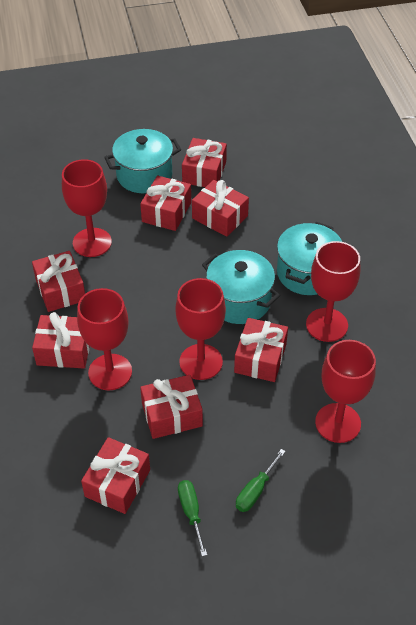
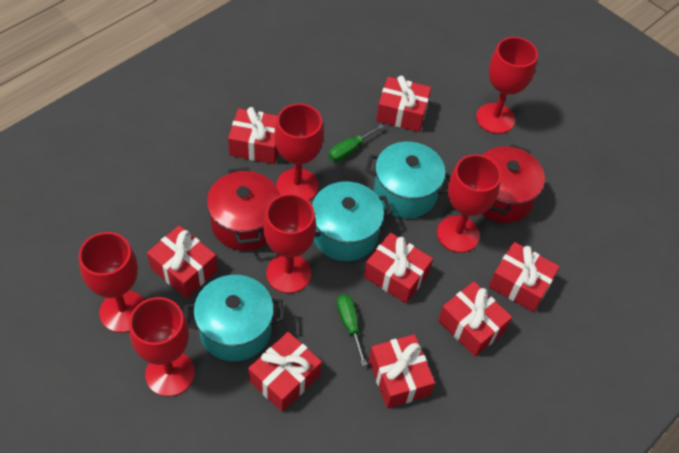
red goblet: 5 -> 6
red pot: 0 -> 2

